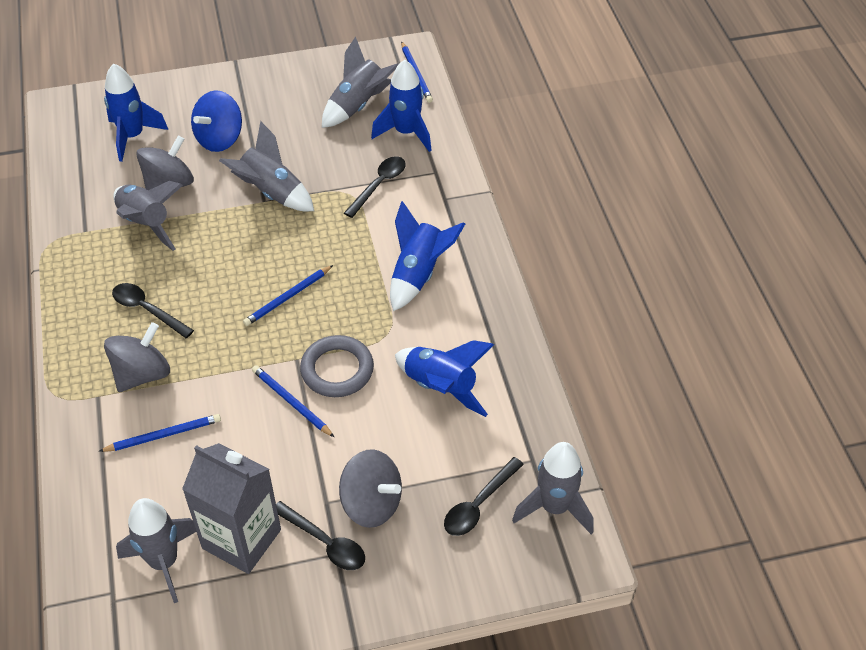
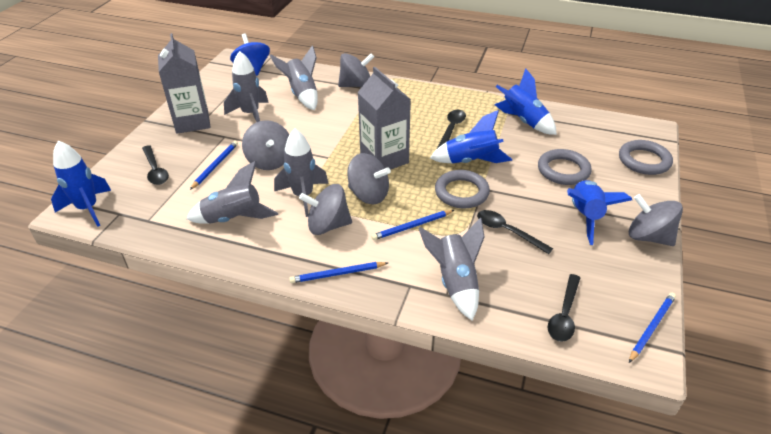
grey carton: 1 -> 2
grey ring: 1 -> 3
grey spinning top: 3 -> 5

